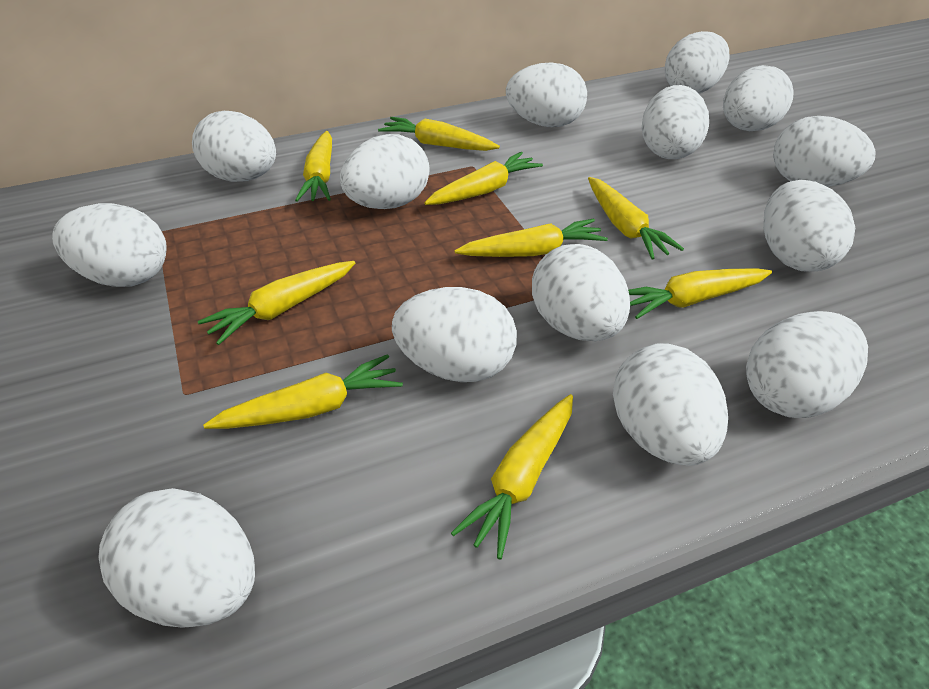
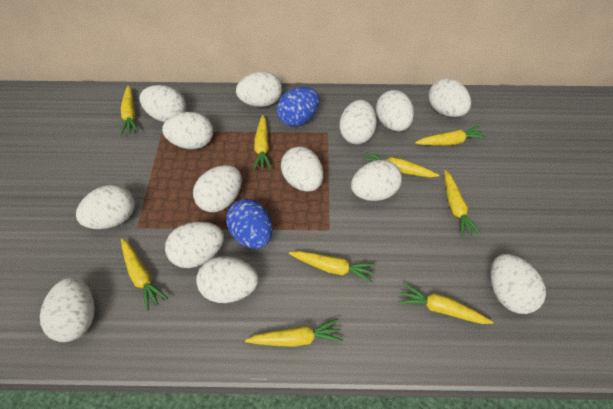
blue egg: 0 -> 2

